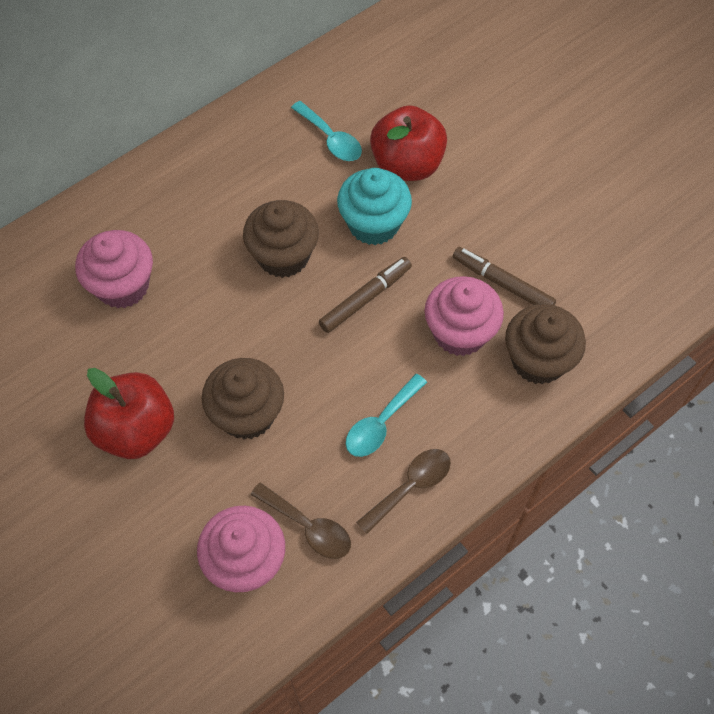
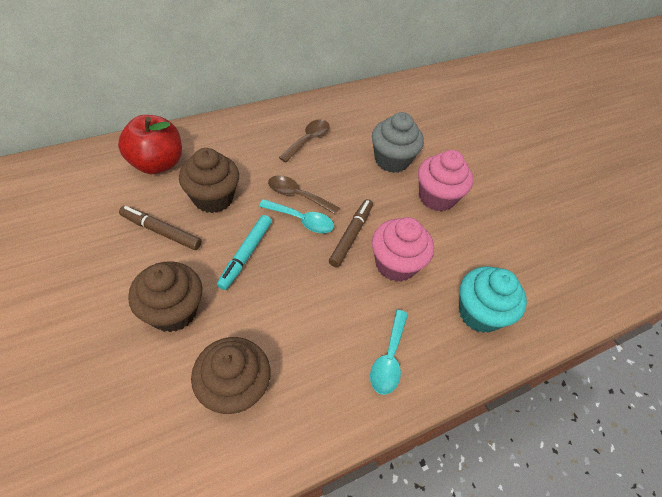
grey cupcake: 0 -> 1
pink cupcake: 3 -> 2
red apple: 2 -> 1
turquoise marker: 0 -> 1

